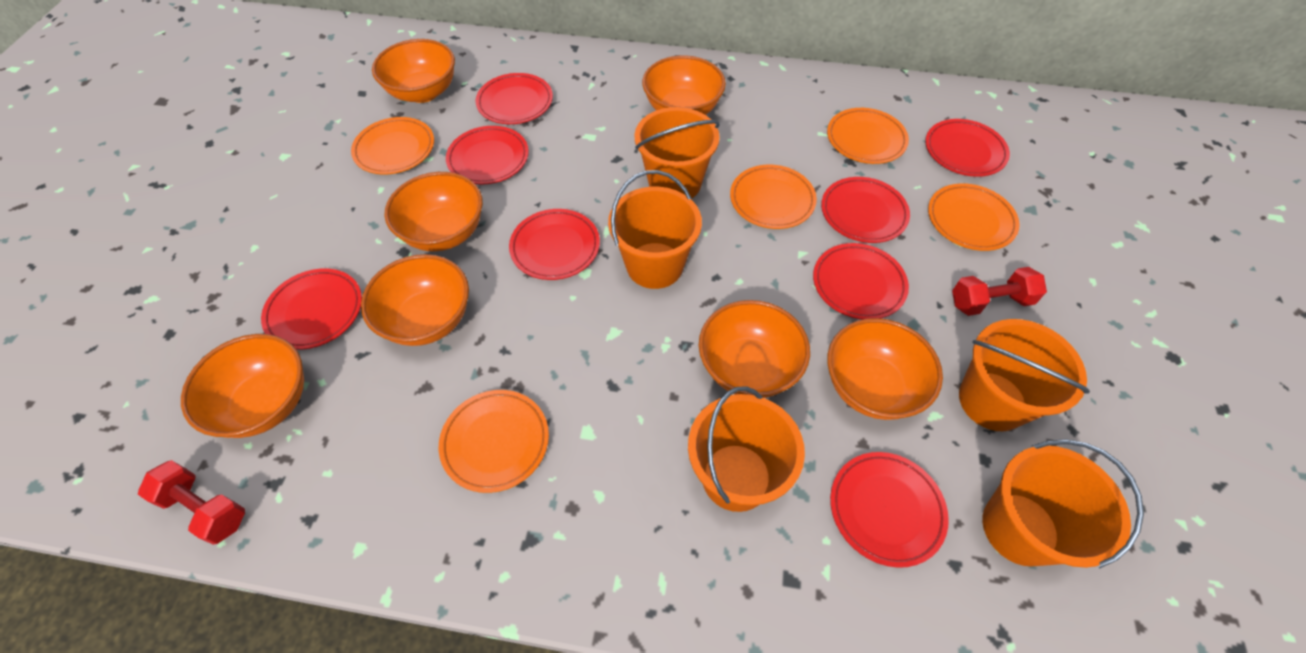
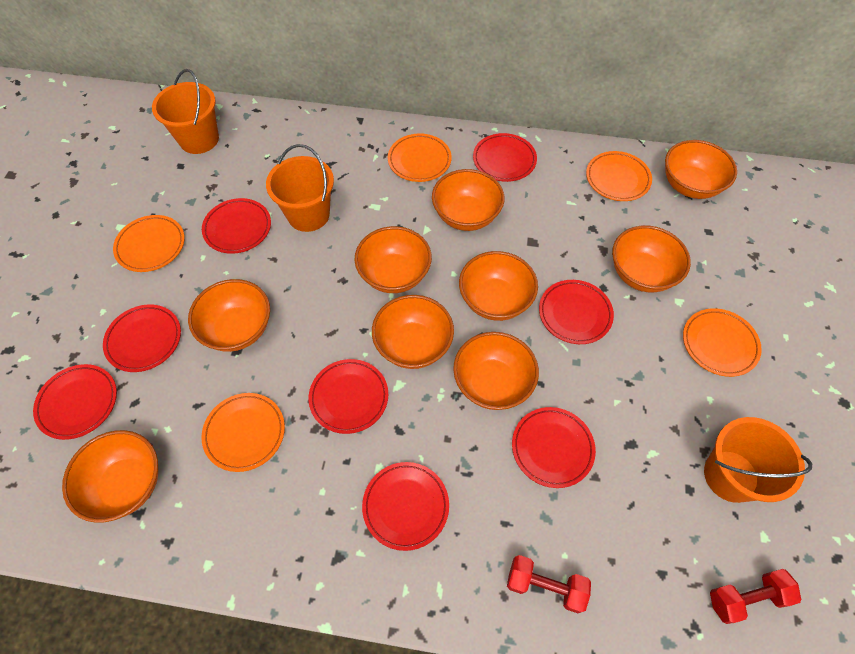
orange bowl: 7 -> 9
orange bucket: 5 -> 3

